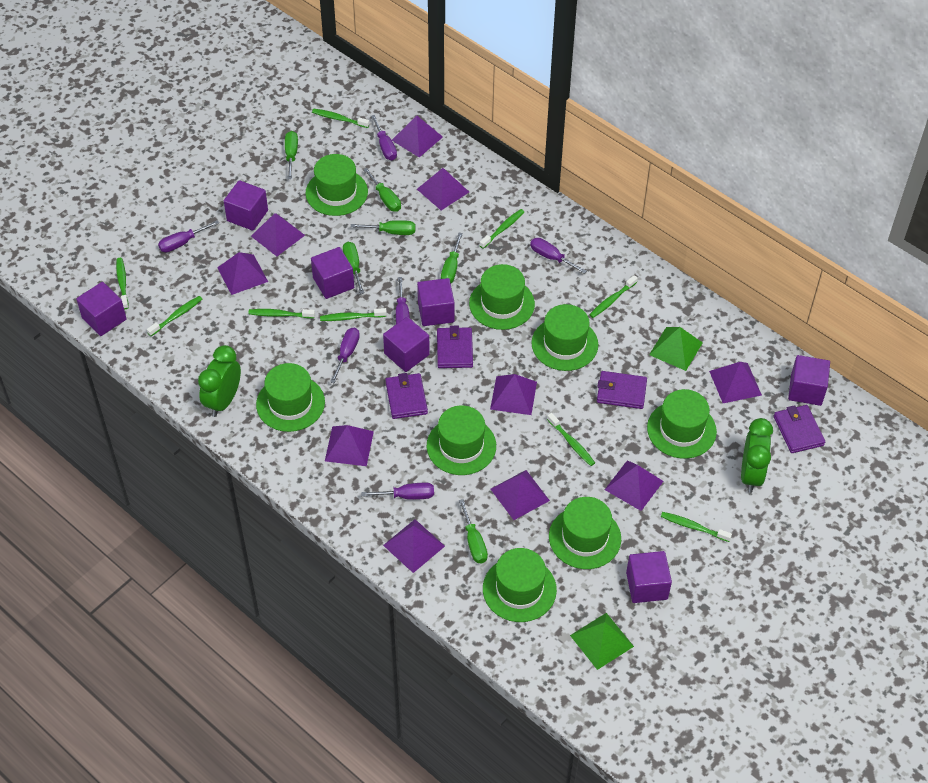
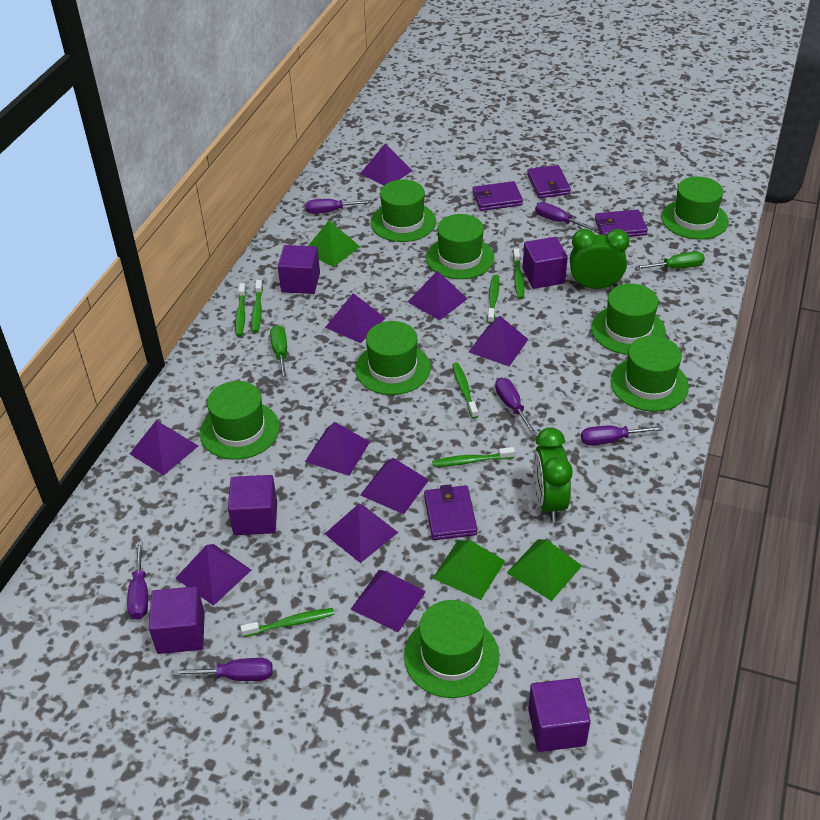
green pyramid: 2 -> 3
green screwdriver: 6 -> 2
green toothbrush: 9 -> 7
purple cube: 7 -> 5

